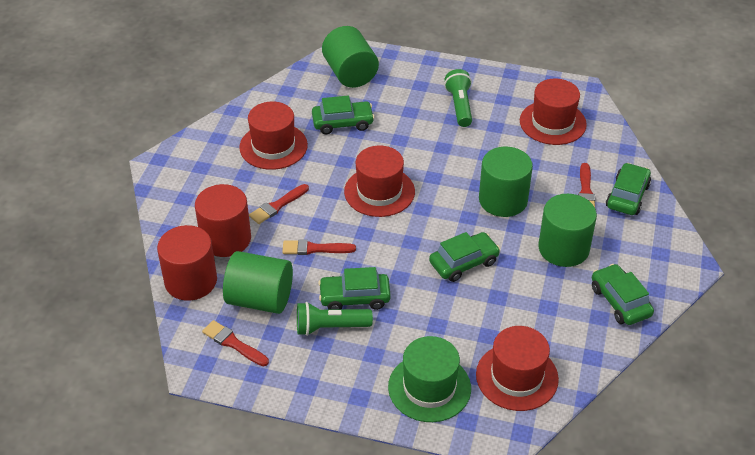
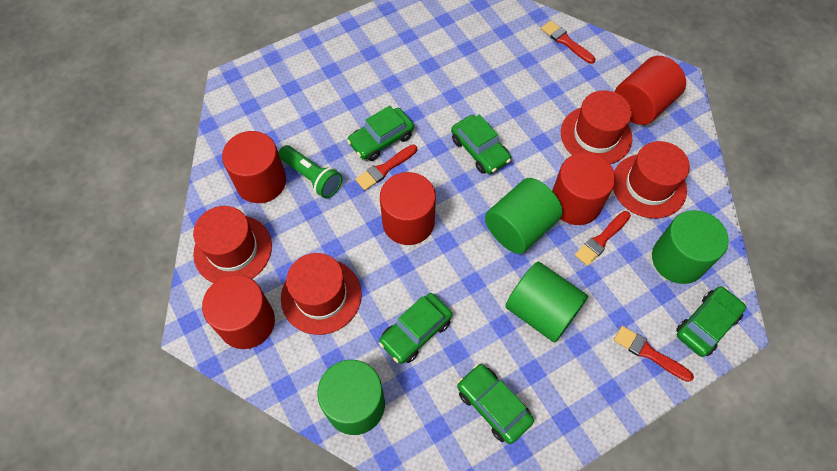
green flashlight: 2 -> 1
green hat: 1 -> 0
red cylinder: 2 -> 5

